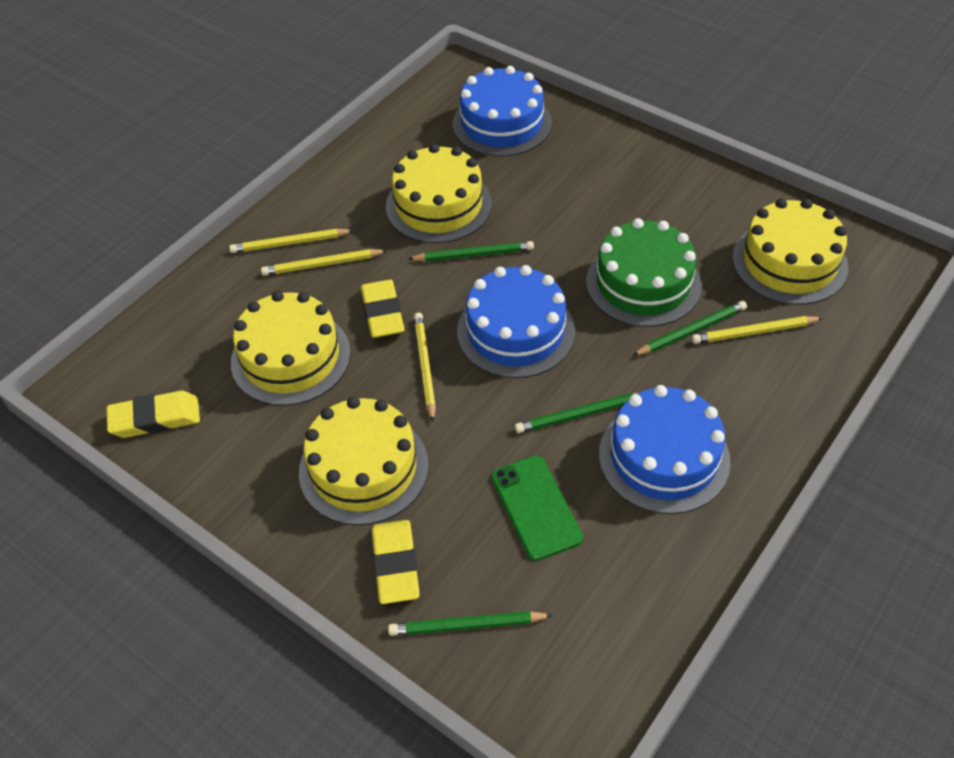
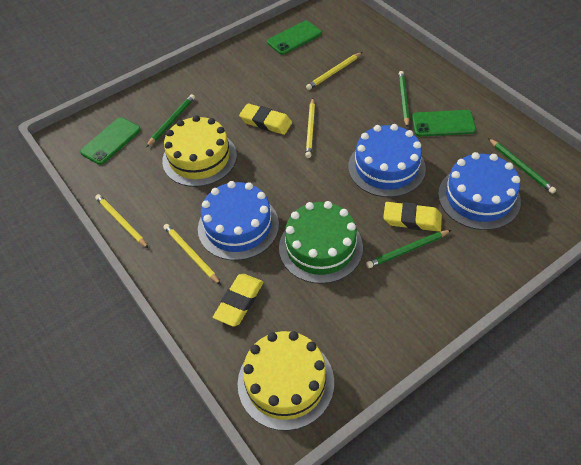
green phone: 1 -> 3
yellow cake: 4 -> 2

